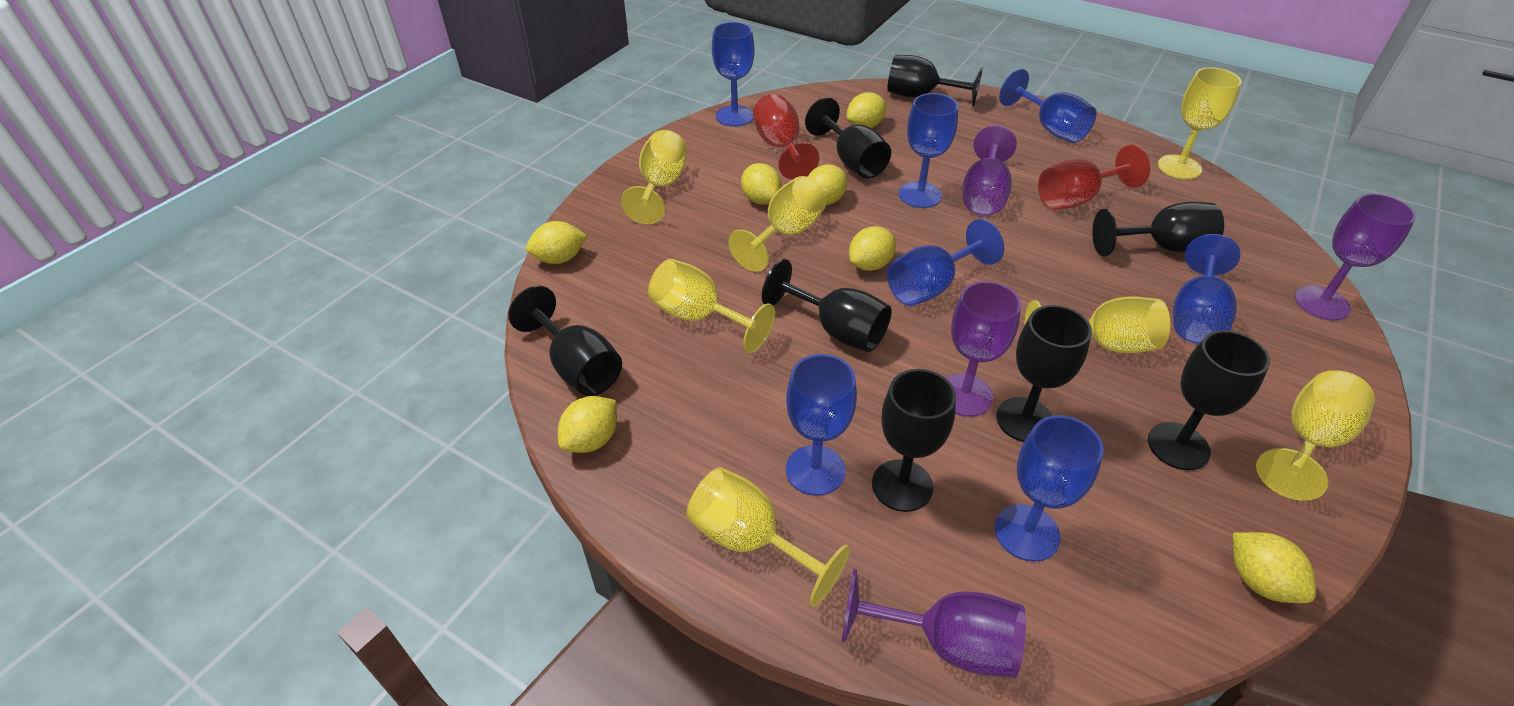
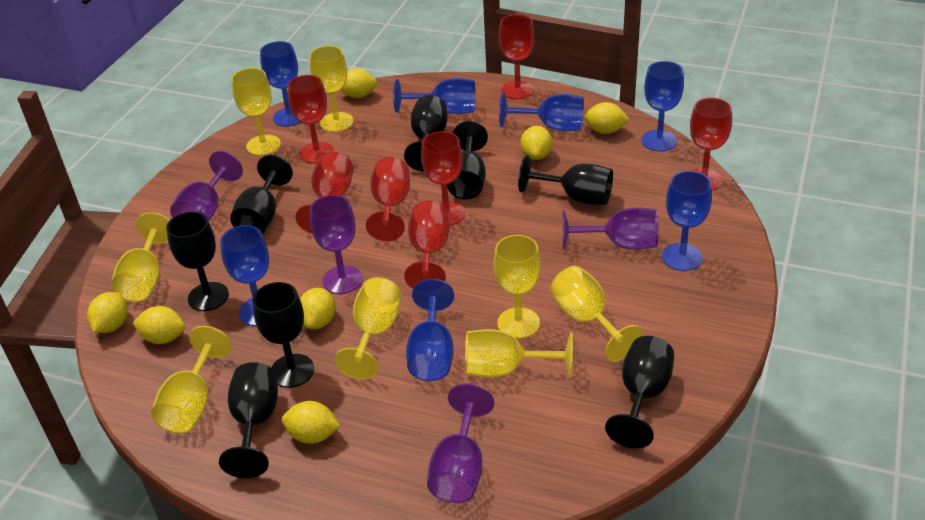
red goblet: 2 -> 7
yellow goblet: 7 -> 8

